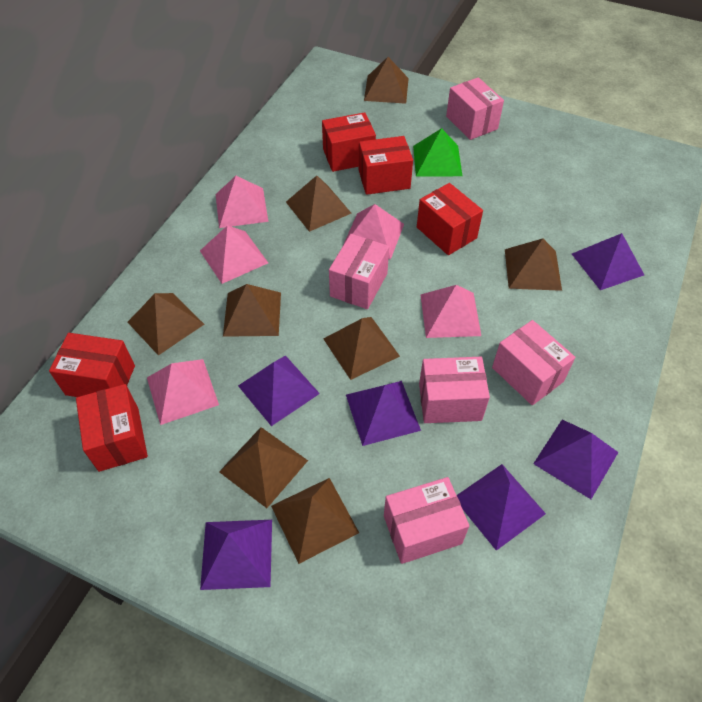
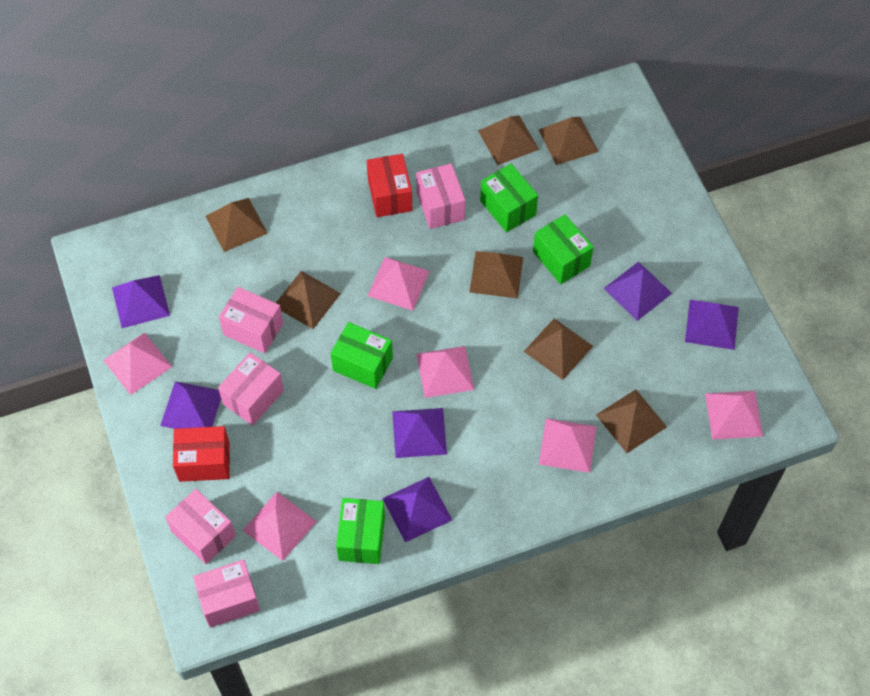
brown pyramid: 8 -> 7
green box: 0 -> 4
green pyramid: 1 -> 0
pink pyramid: 5 -> 6
red box: 5 -> 2

